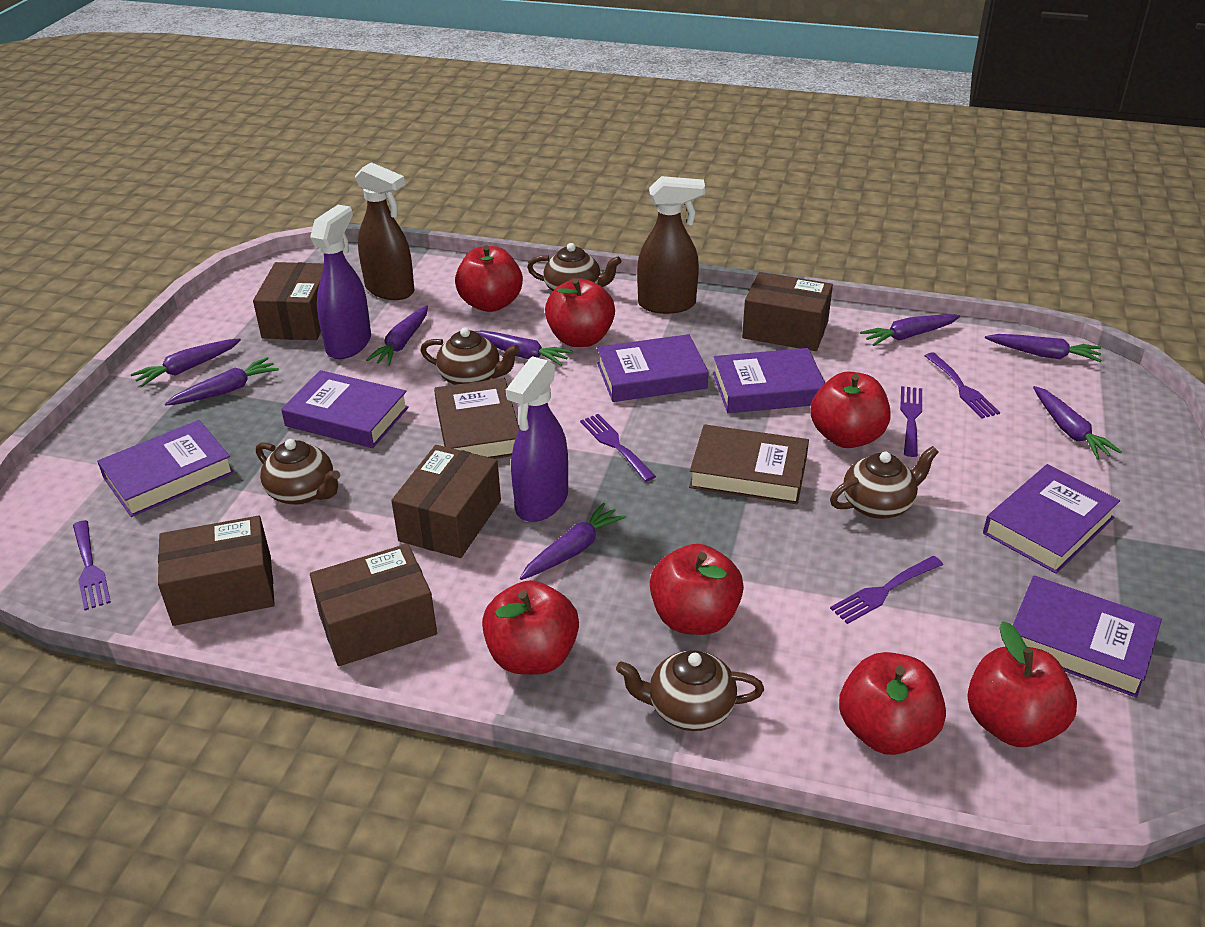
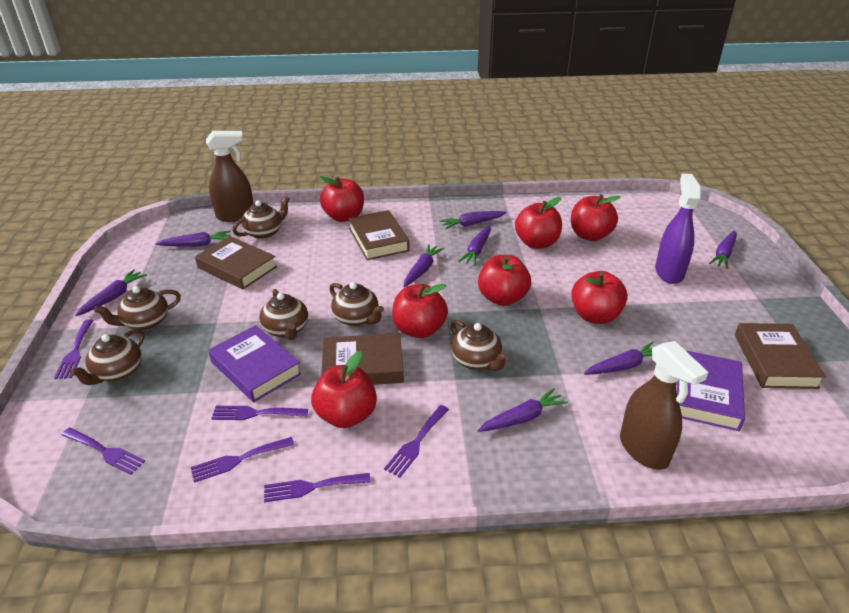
brown book: 2 -> 4
brown box: 5 -> 0
brown teapot: 5 -> 6
purple book: 6 -> 2
purple fork: 5 -> 6
purple spray bottle: 2 -> 1

